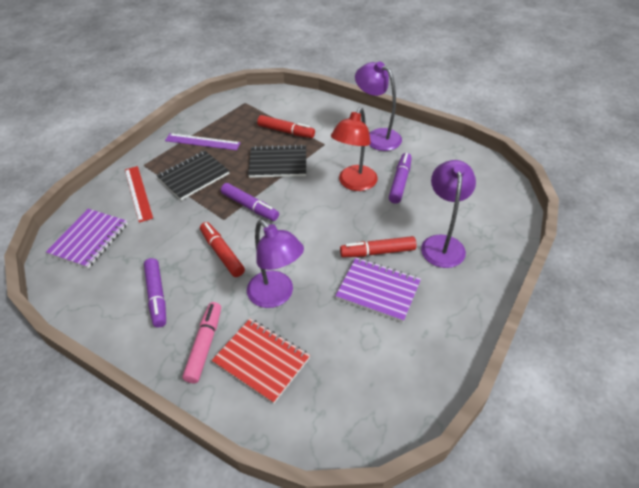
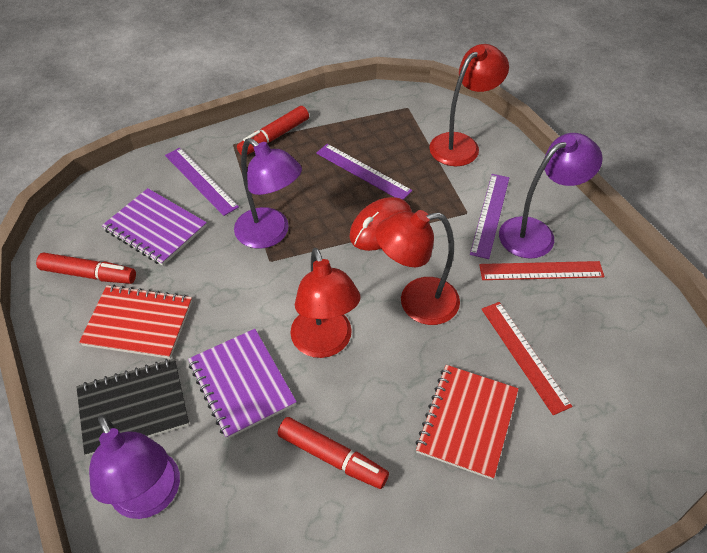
black notebook: 2 -> 1
pink marker: 1 -> 0
purple marker: 3 -> 0
purple ruler: 1 -> 3
red lamp: 1 -> 3
red mouse: 0 -> 1
red notebook: 1 -> 2
red ruler: 1 -> 2

